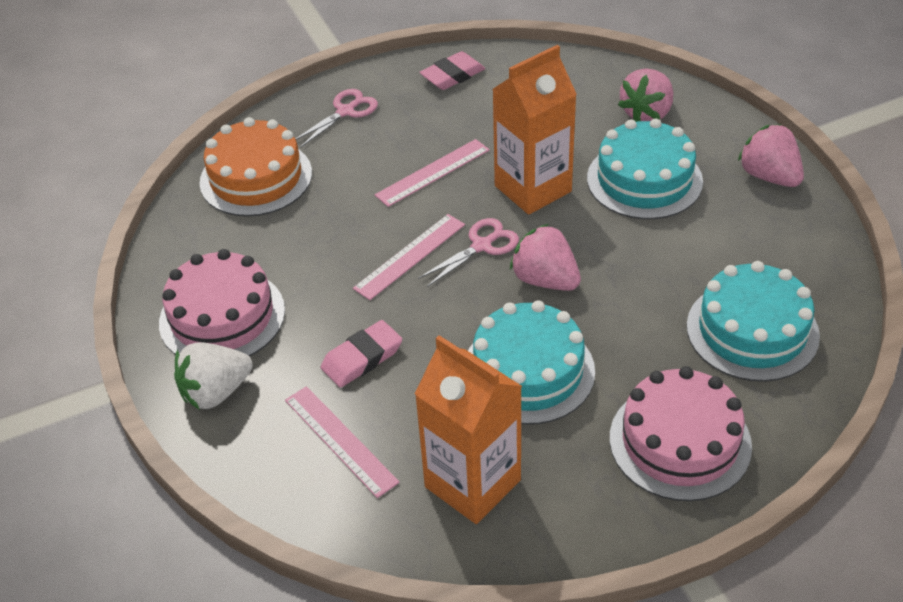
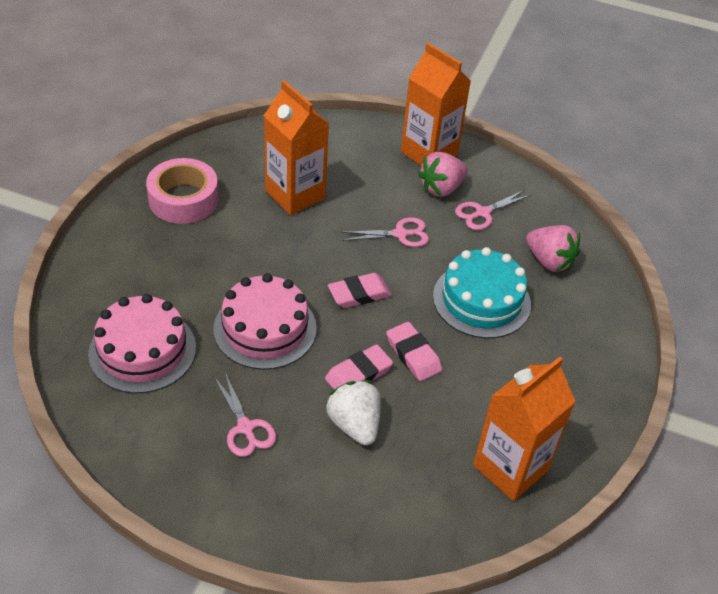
orange cake: 1 -> 0
orange carton: 2 -> 3
pink eraser: 2 -> 3
pink ruler: 3 -> 0
pink scissors: 2 -> 3
pink strawberry: 3 -> 2
pink tape: 0 -> 1
turquoise cake: 3 -> 1

